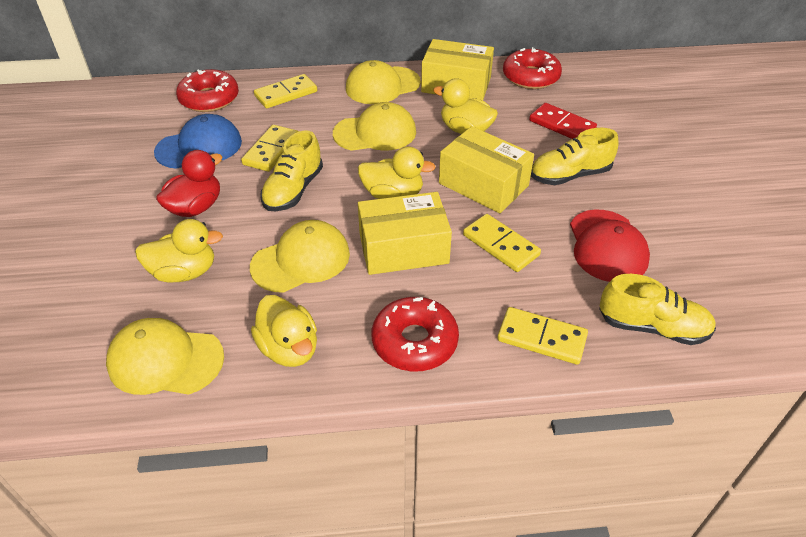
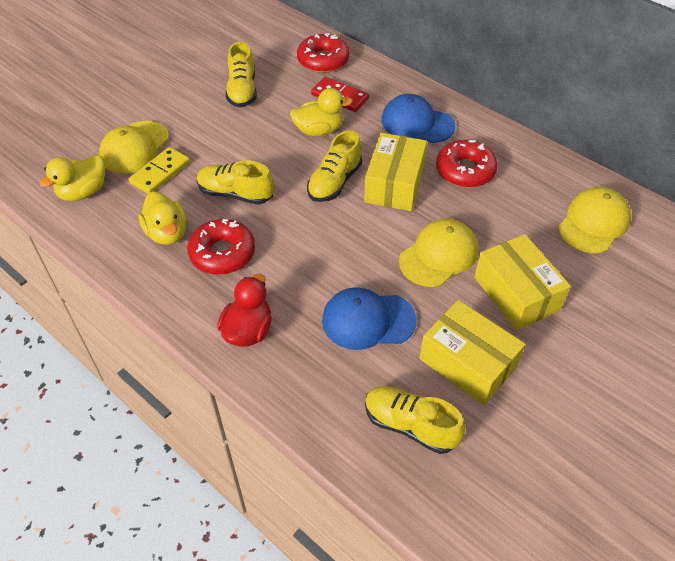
blue cap: 1 -> 2
red cap: 1 -> 0
yellow cap: 4 -> 3
yellow domino: 4 -> 1
yellow duck: 4 -> 3
yellow shoe: 3 -> 4

